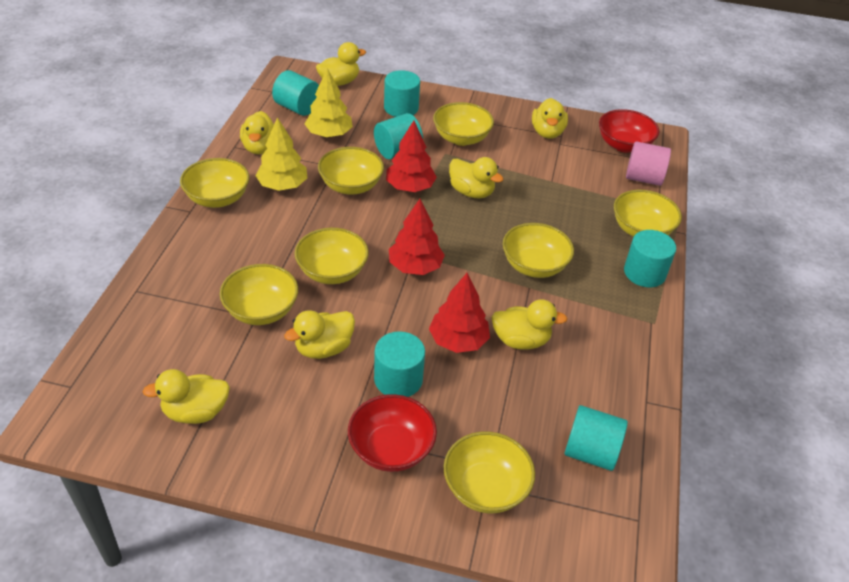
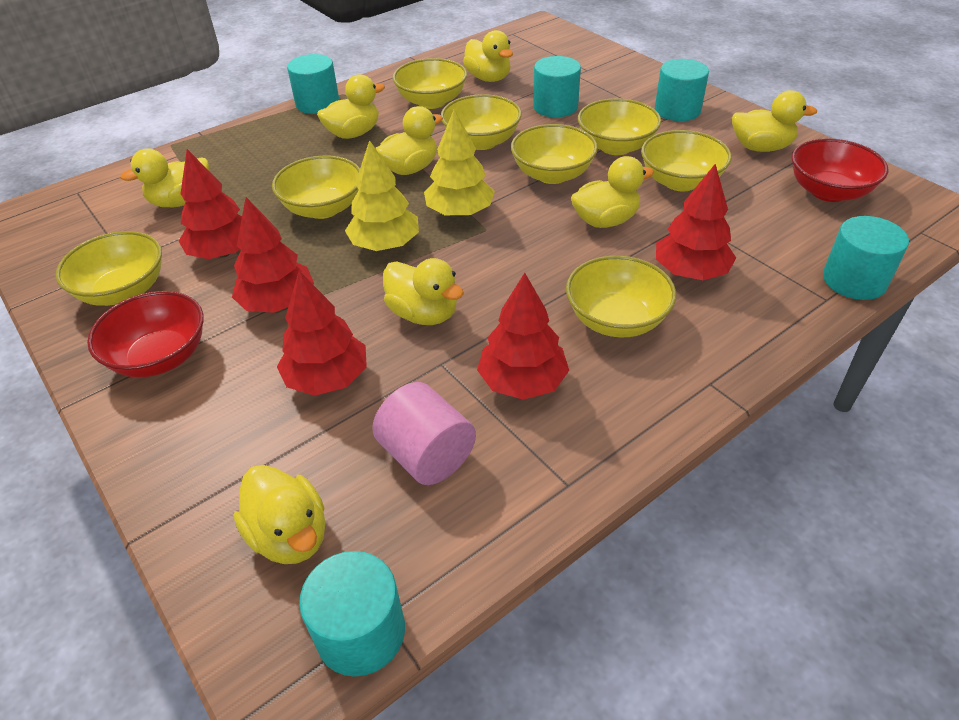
red tree: 3 -> 5
turquoise cylinder: 6 -> 5
yellow duck: 7 -> 8

